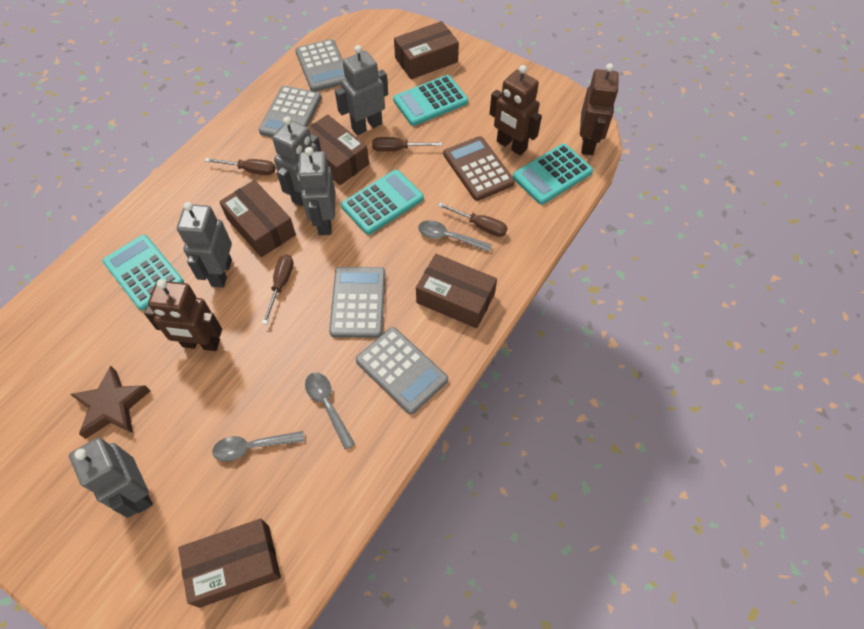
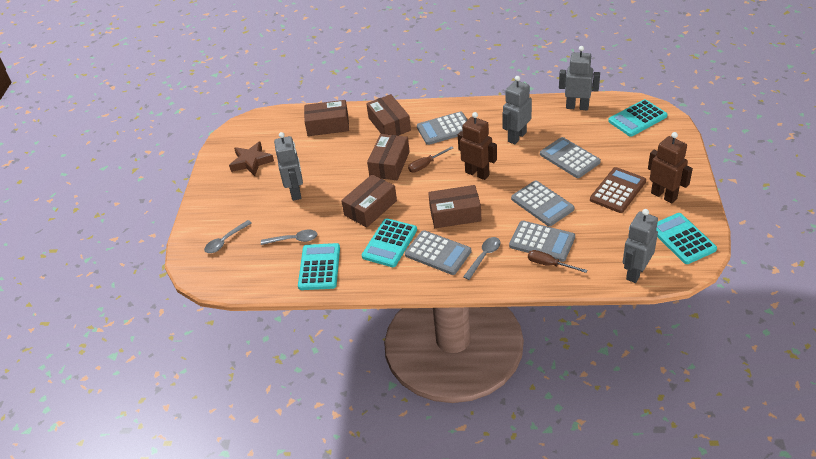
brown robot: 3 -> 2
brown screwdriver: 4 -> 2
grey calculator: 4 -> 5
grey robot: 5 -> 4

